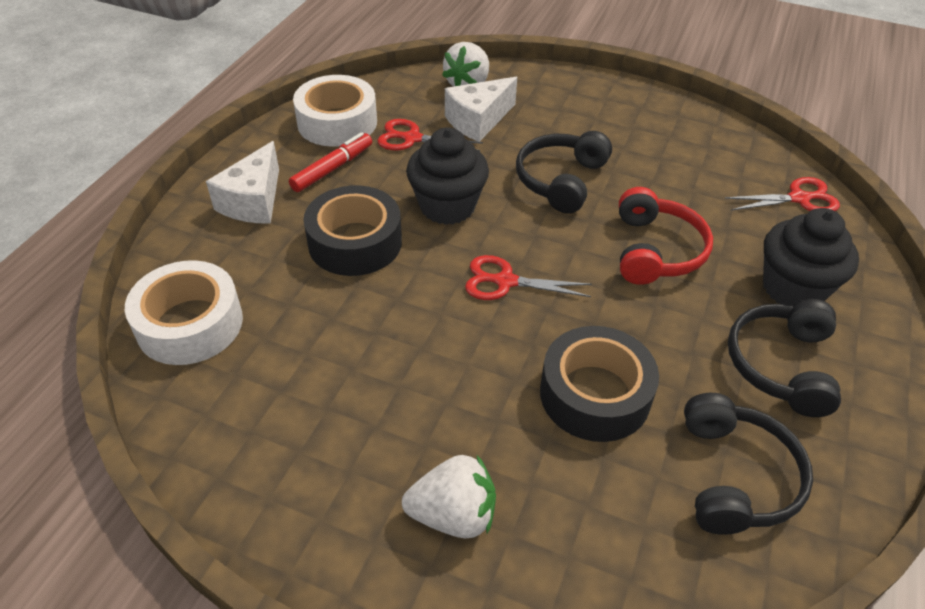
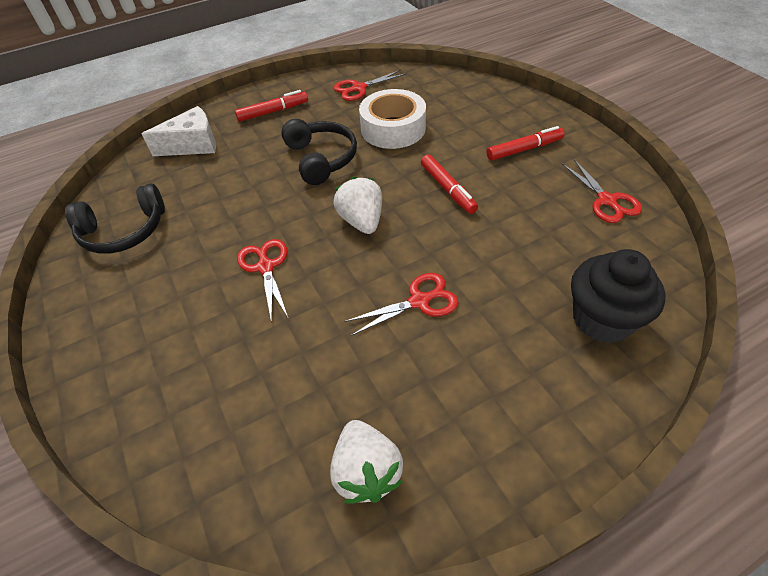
black cupcake: 2 -> 1
black headphones: 3 -> 2
black tape: 2 -> 0
red headphones: 1 -> 0
red marker: 1 -> 3
red scissors: 3 -> 4
white cheese: 2 -> 1
white tape: 2 -> 1

